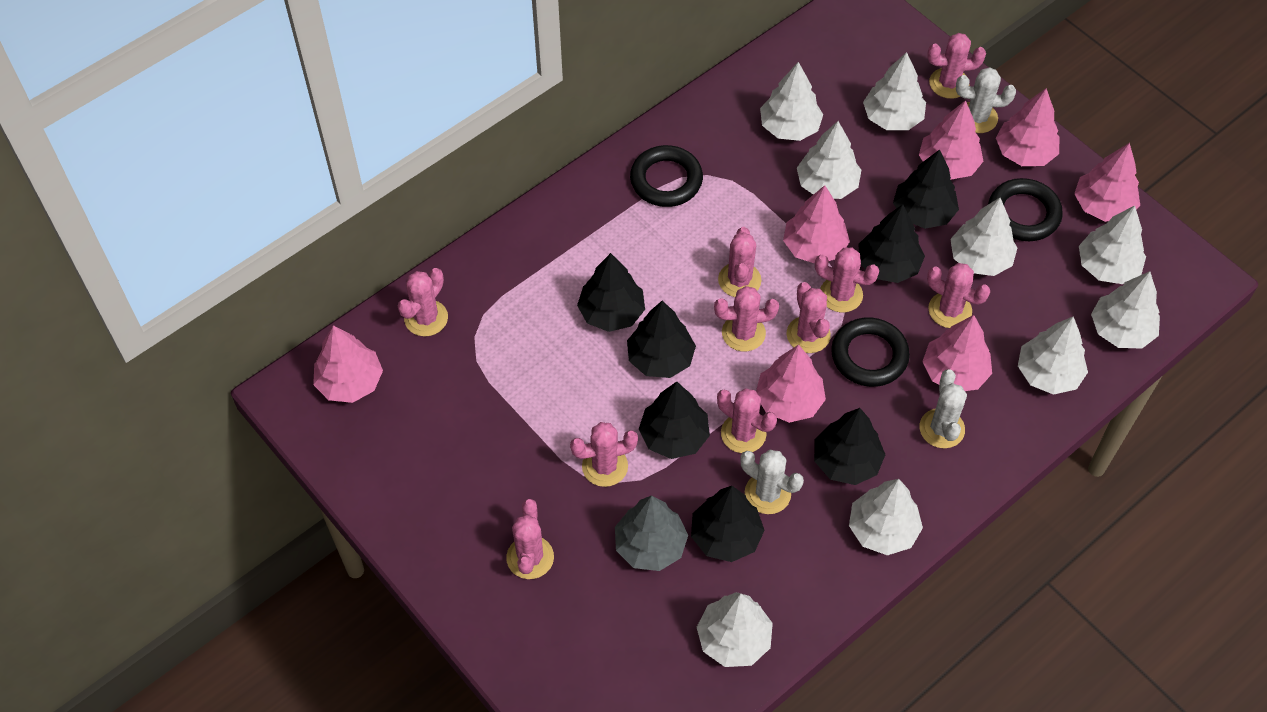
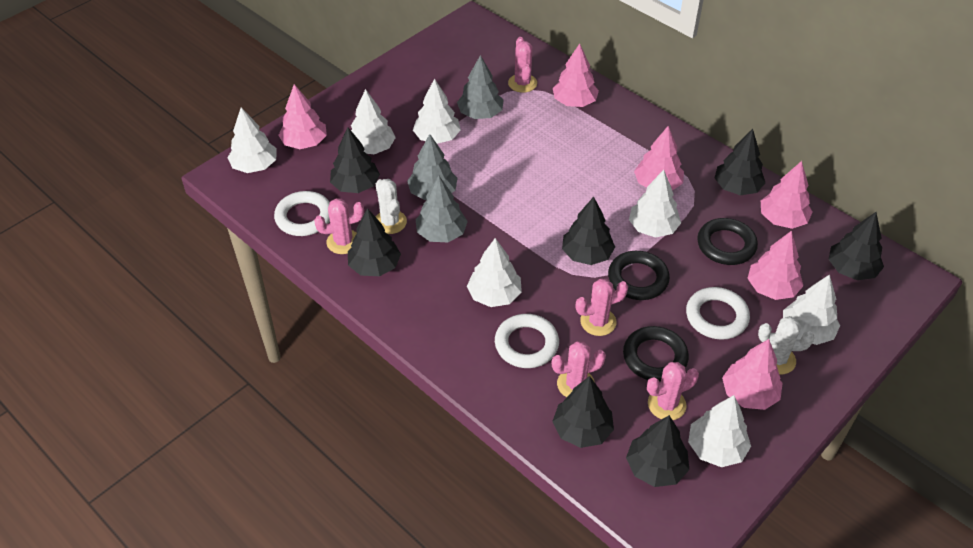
grey tree: 1 -> 3
pink cactus: 10 -> 5
pink tree: 7 -> 6
white cactus: 3 -> 2
white ring: 0 -> 3
white tree: 9 -> 7

